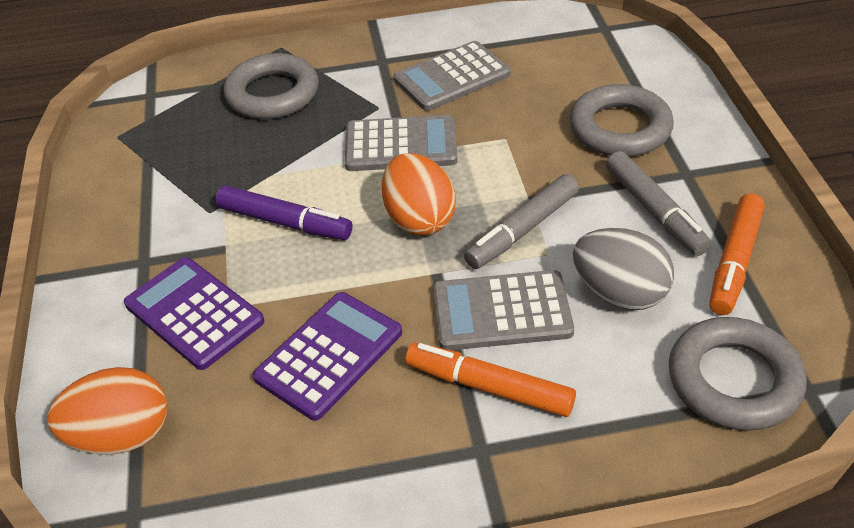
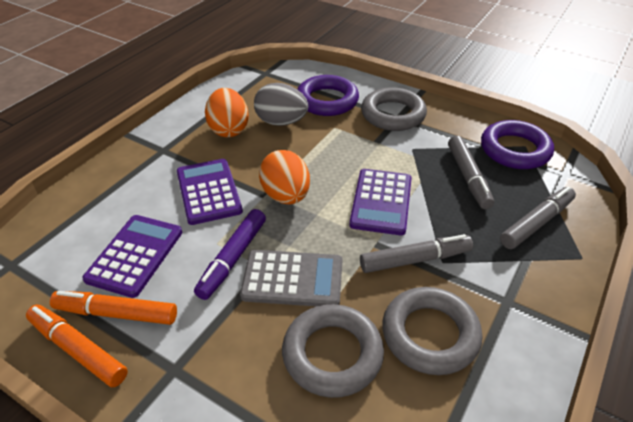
grey calculator: 3 -> 1
grey marker: 2 -> 3
purple calculator: 2 -> 3
purple ring: 0 -> 2

